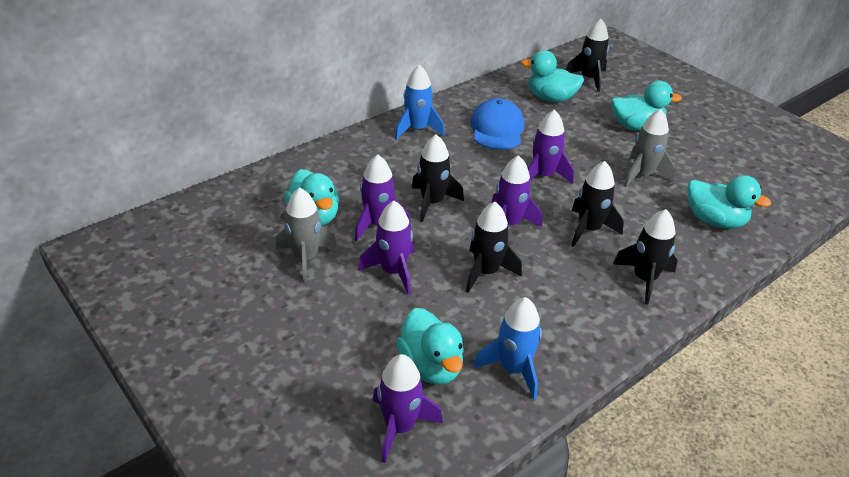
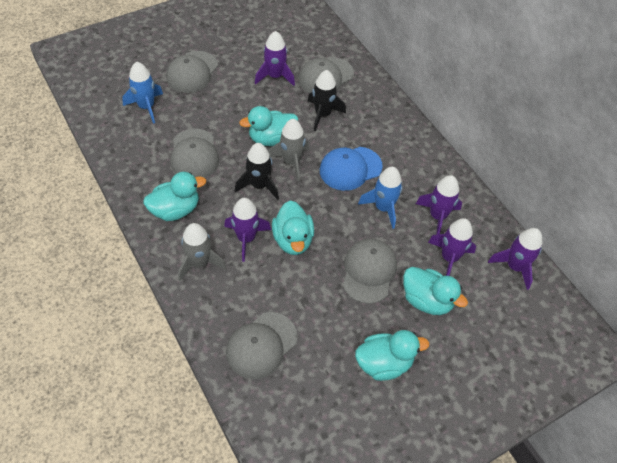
black rocket: 5 -> 2
grey cap: 0 -> 5

